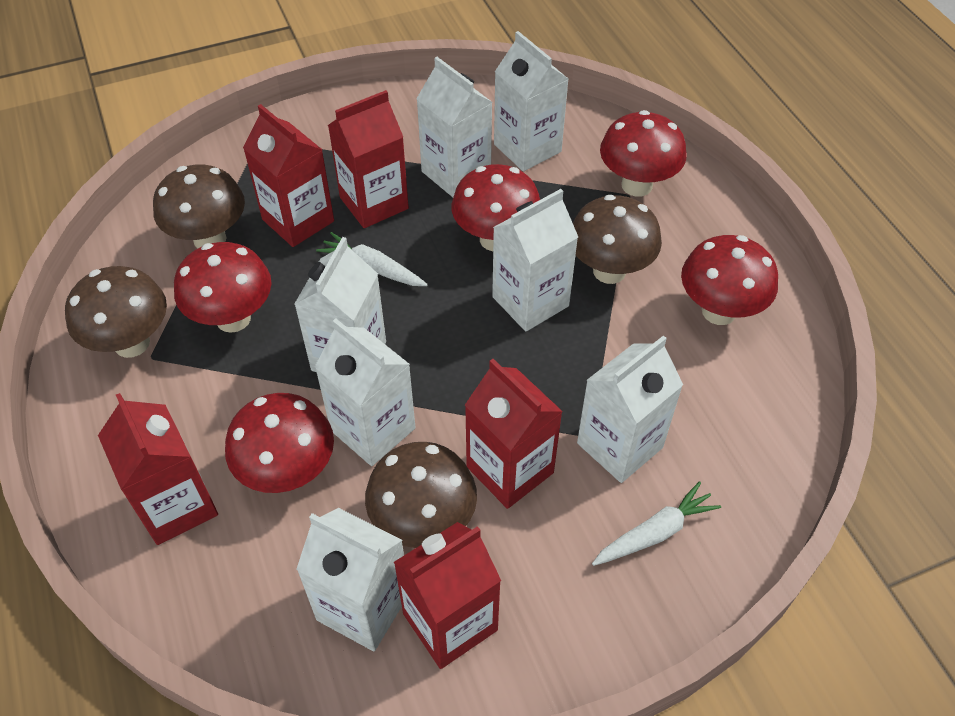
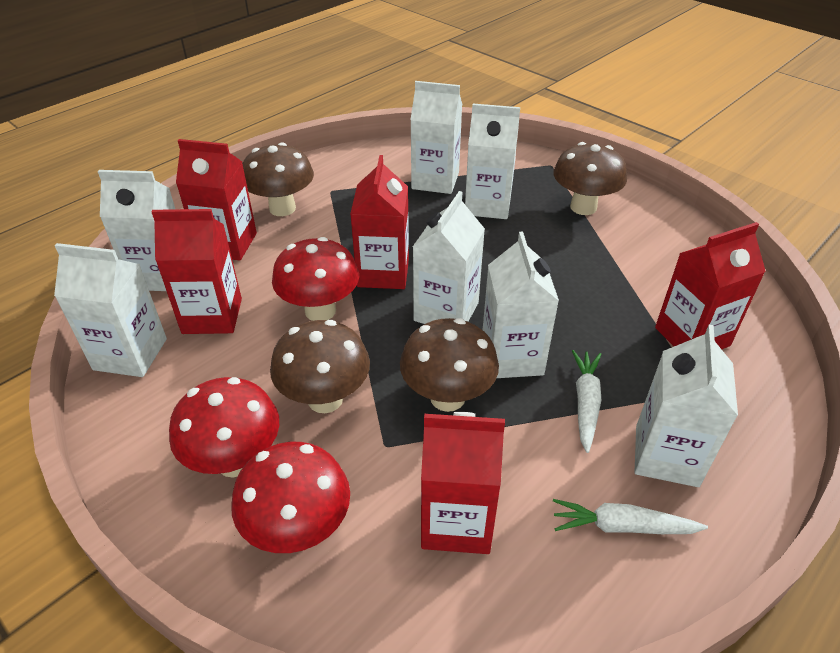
red mushroom: 5 -> 3

